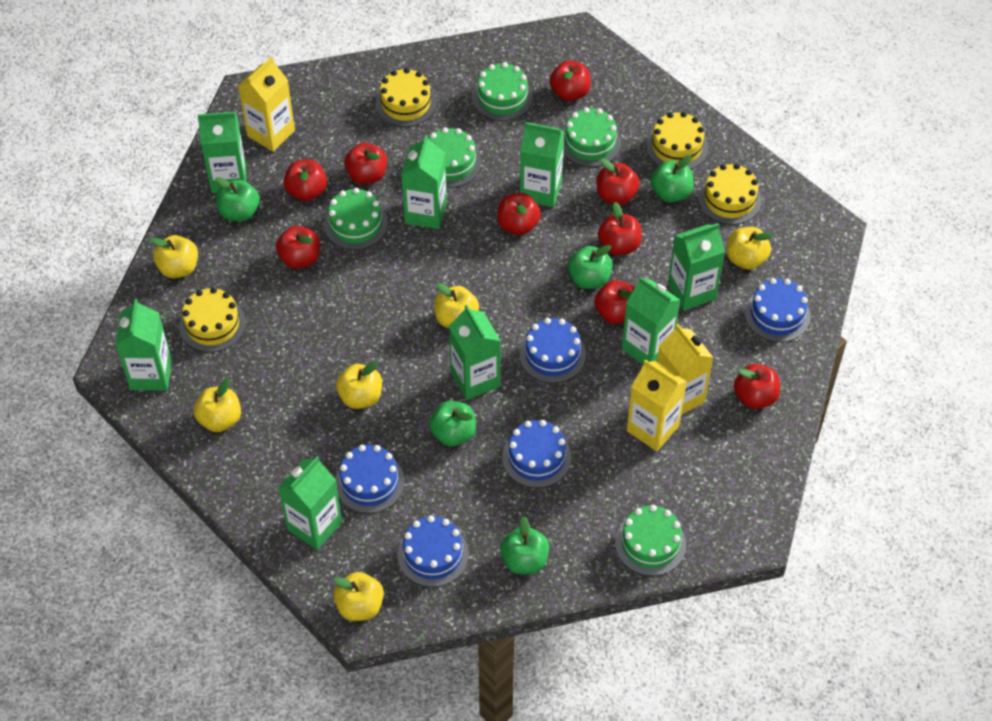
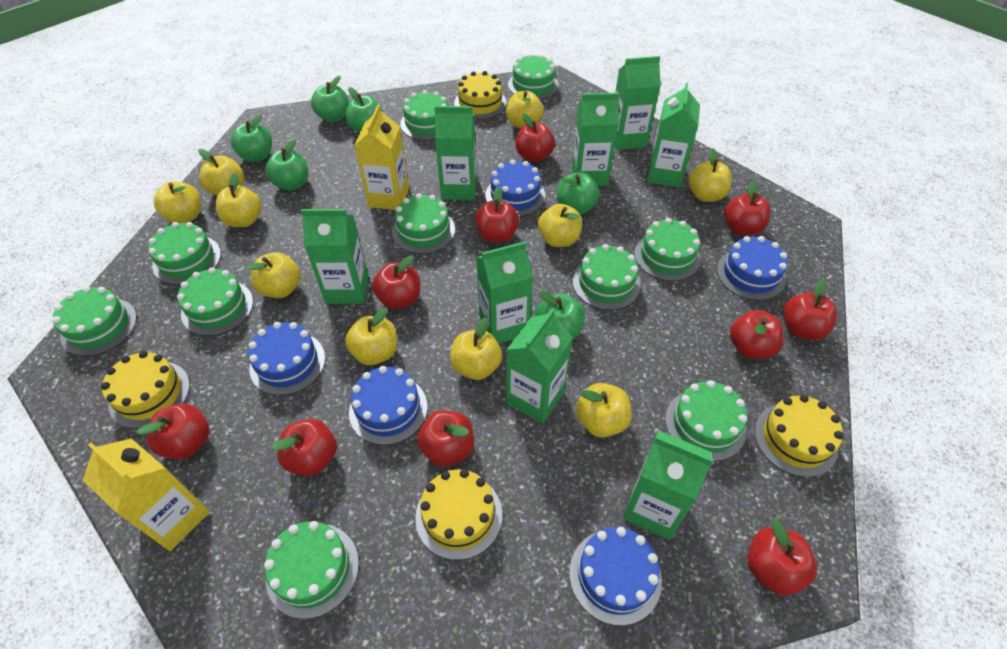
green apple: 5 -> 6
green cake: 5 -> 10
red apple: 9 -> 10
yellow apple: 6 -> 10
yellow carton: 3 -> 2

